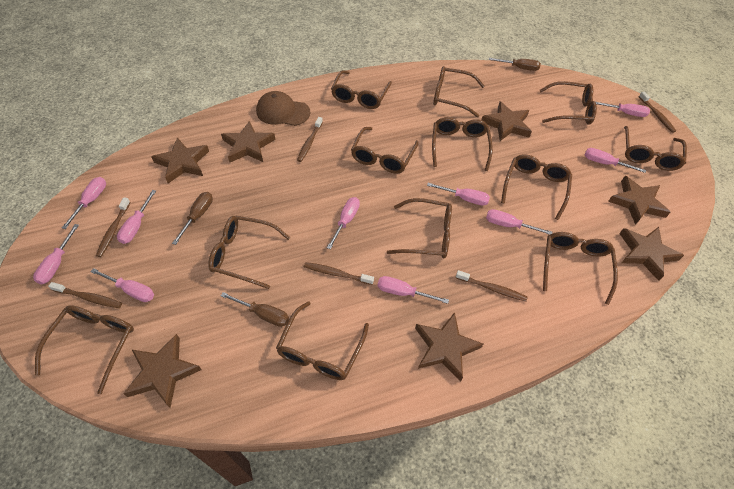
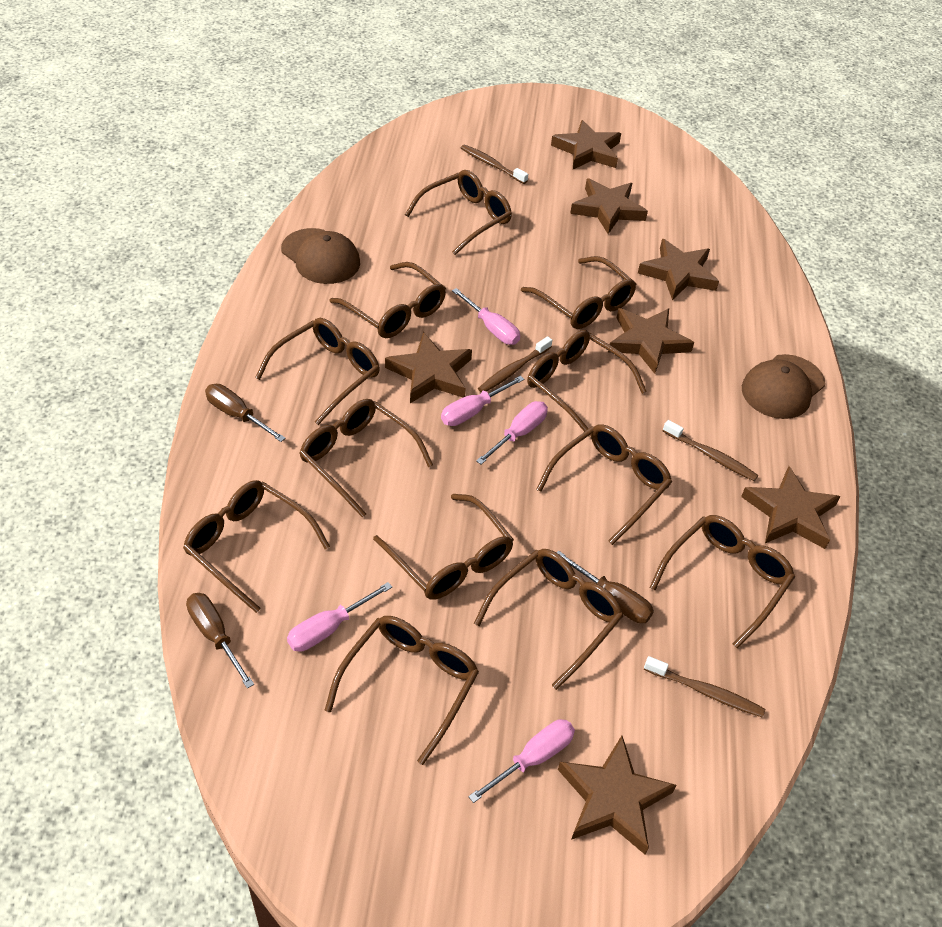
brown cap: 1 -> 2
brown toothbrush: 6 -> 4
pink screwdriver: 10 -> 5

